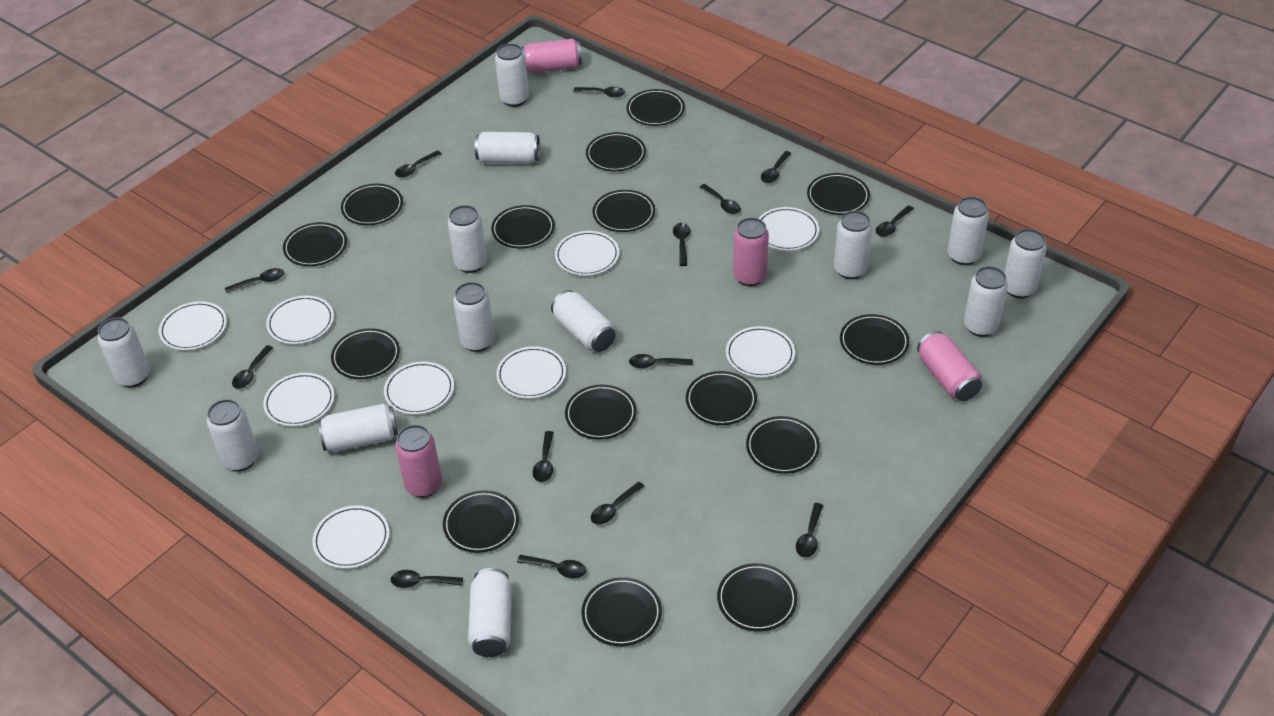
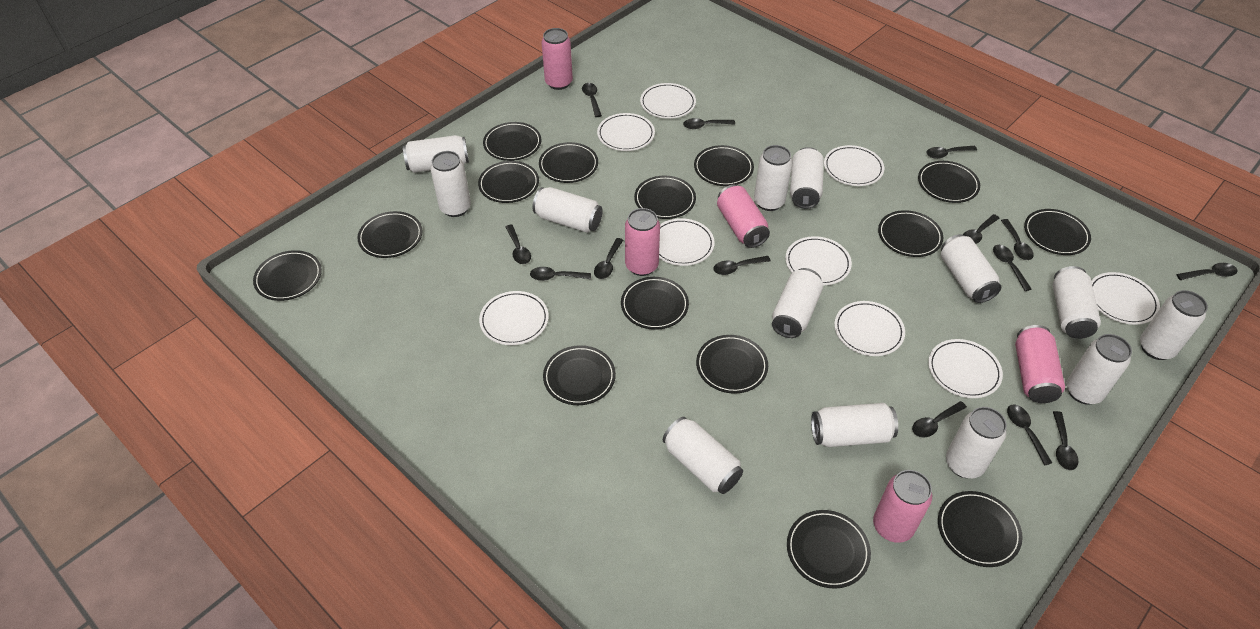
pink can: 4 -> 5

